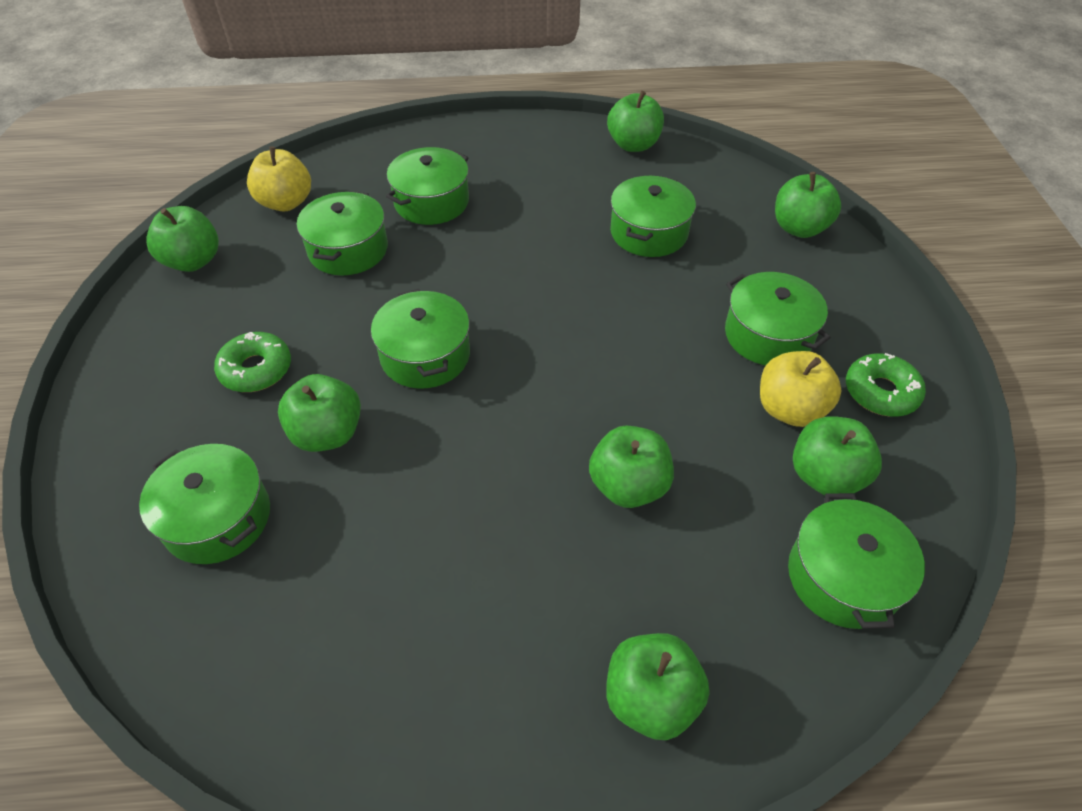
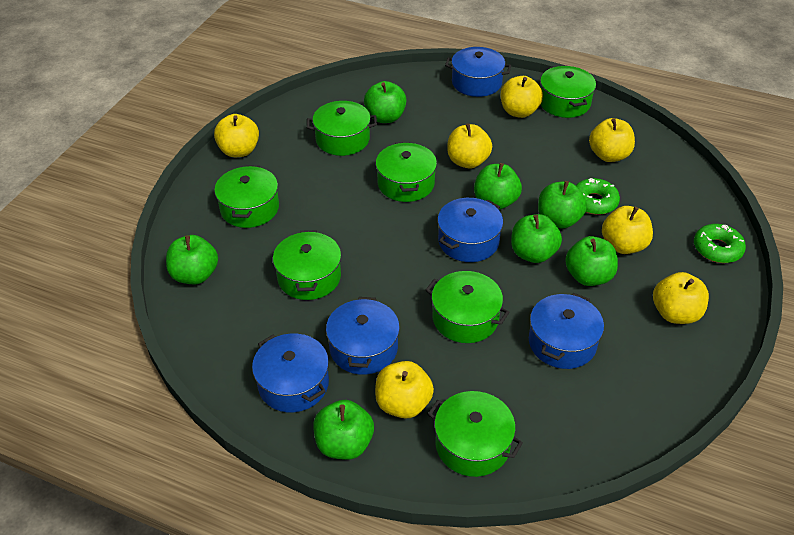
blue pot: 0 -> 5
yellow apple: 2 -> 7

